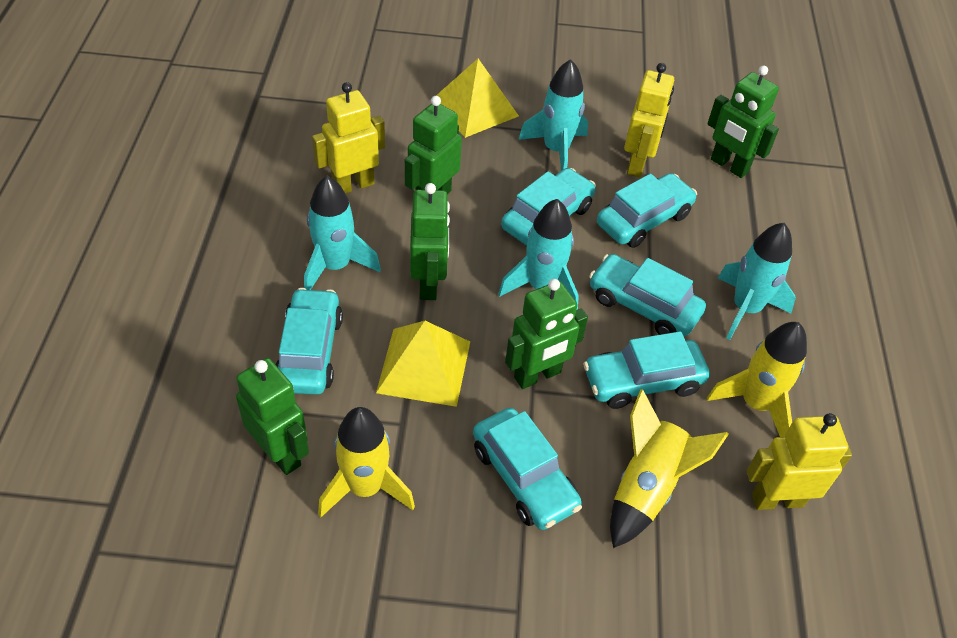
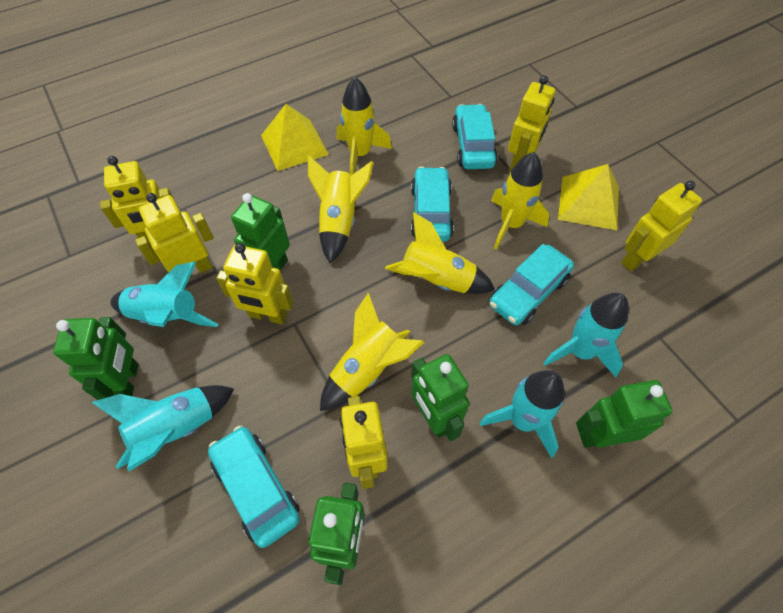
turquoise car: 6 -> 4
yellow robot: 3 -> 6
yellow rocket: 3 -> 5

